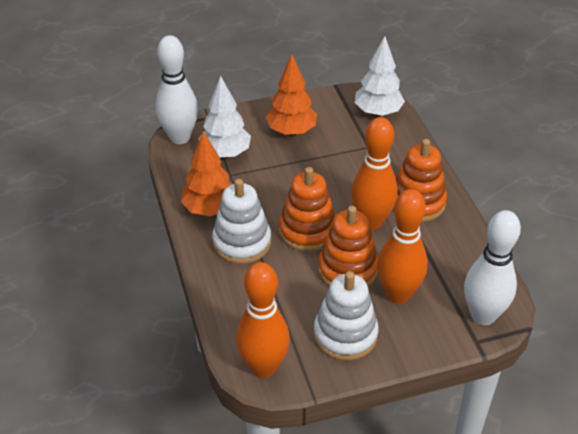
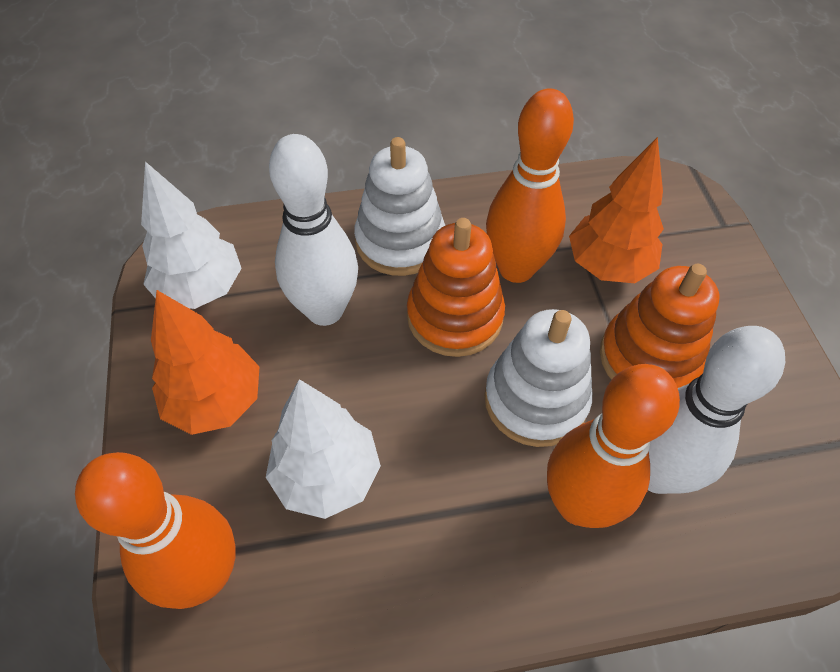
orange stacking toy: 3 -> 2

